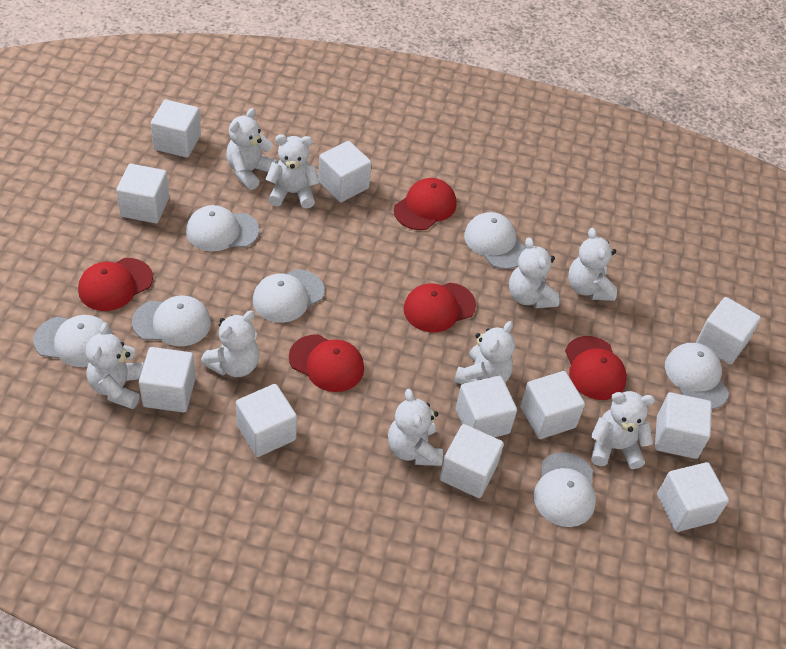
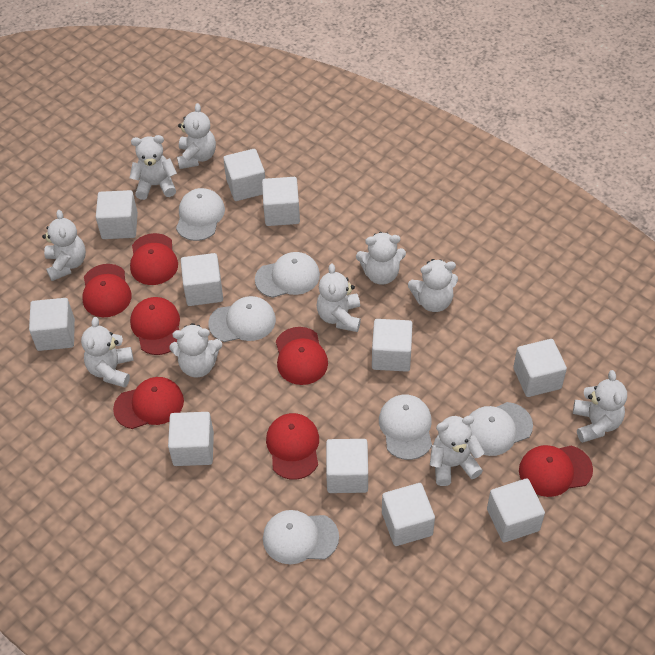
red cap: 5 -> 7
white cap: 7 -> 6
white teddy bear: 9 -> 10

